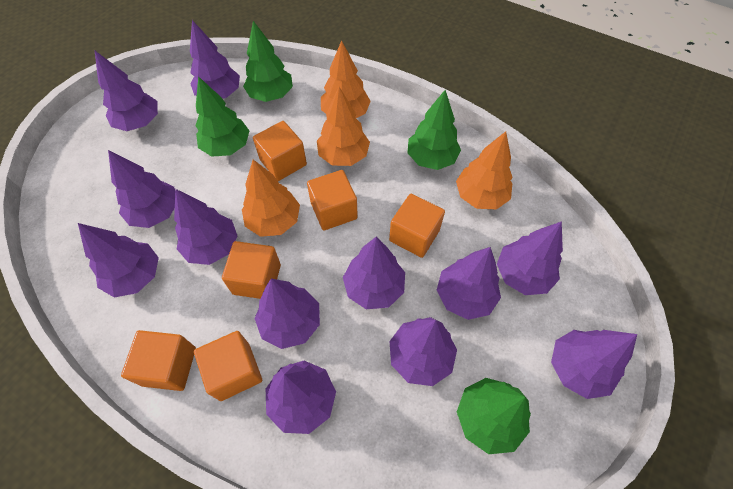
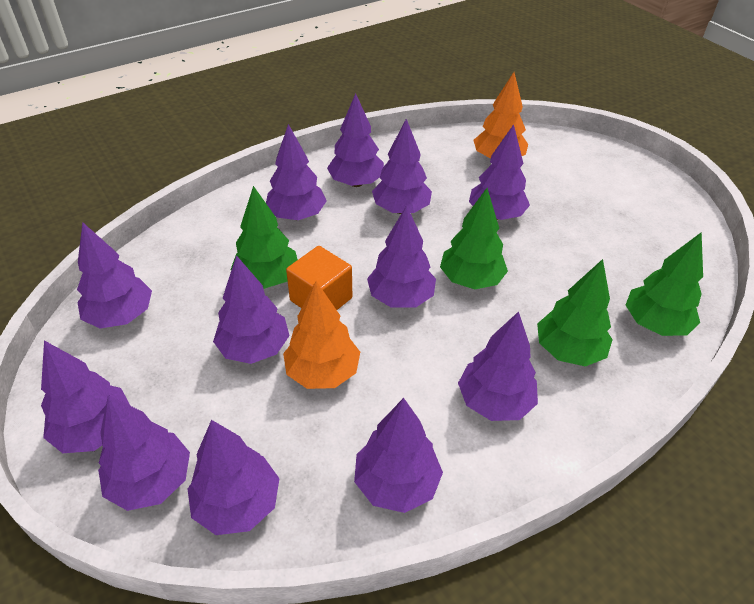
orange cube: 6 -> 1
orange tree: 4 -> 2

